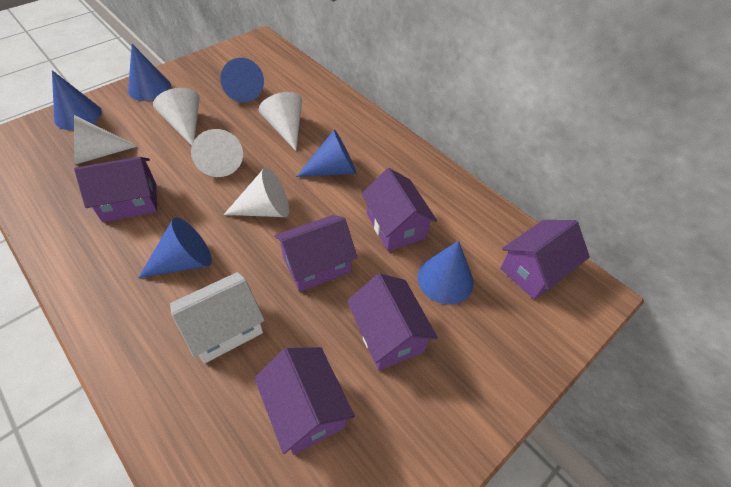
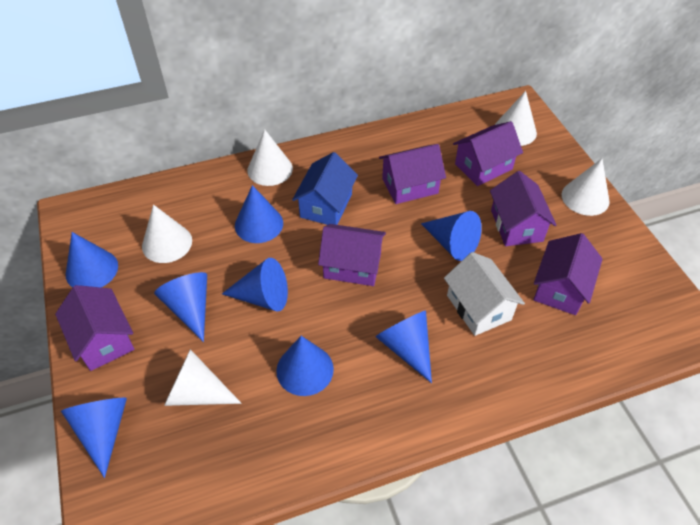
blue cone: 6 -> 8
blue house: 0 -> 1

